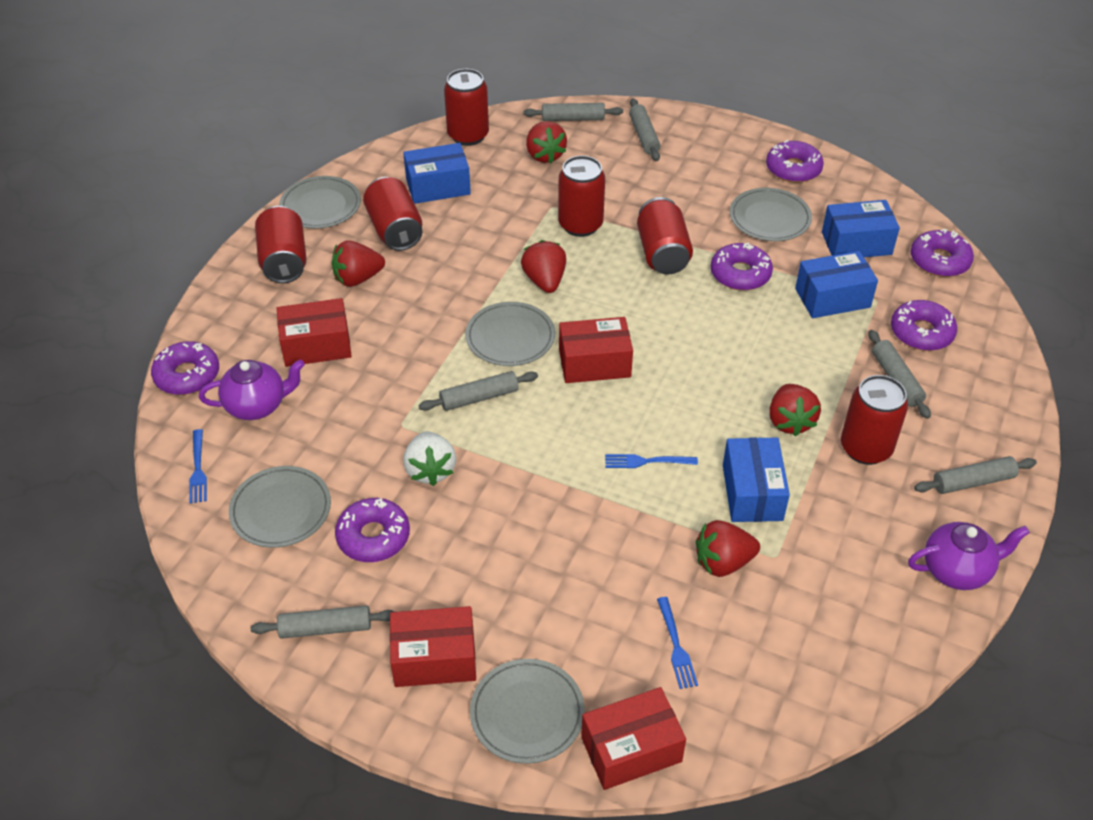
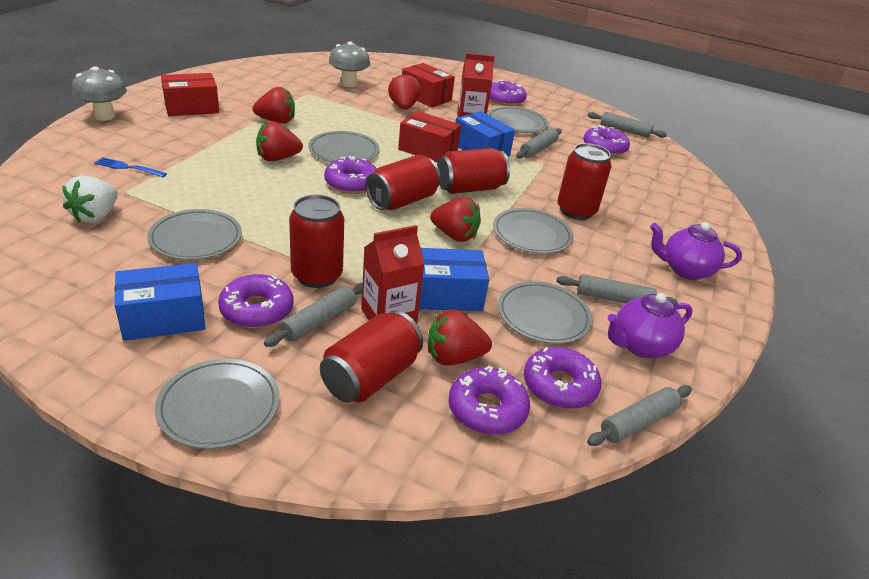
blue box: 4 -> 3
blue fork: 3 -> 1
grey mushroom: 0 -> 2
grey plate: 5 -> 6
grey rolling pin: 6 -> 5
red box: 4 -> 3
red can: 6 -> 5
red carton: 0 -> 2

